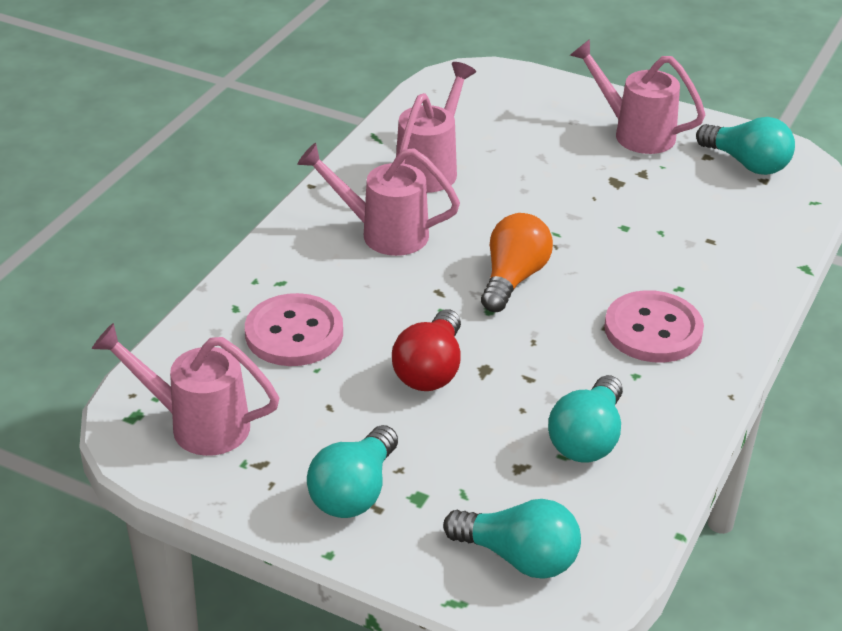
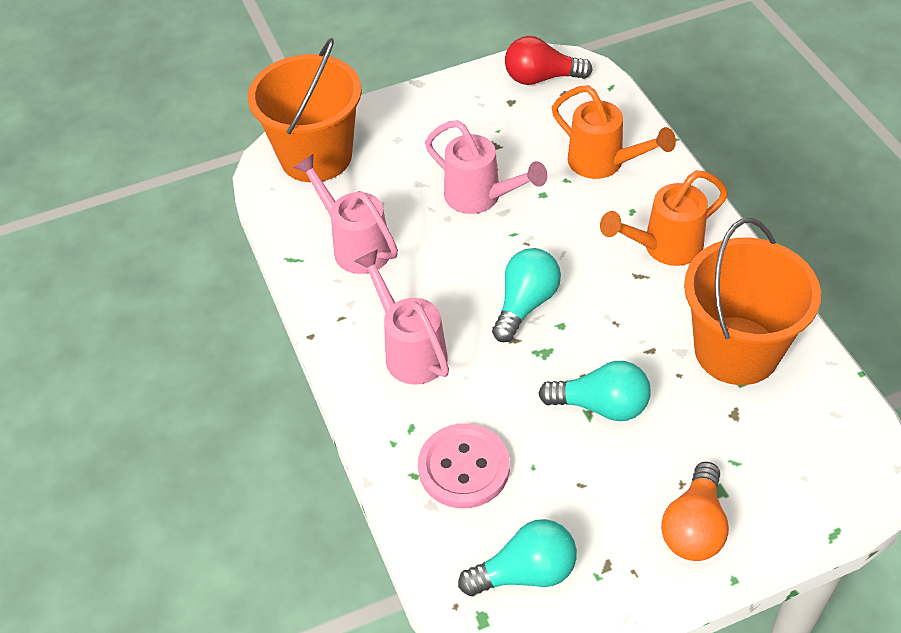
orange bucket: 0 -> 2
orange watering can: 0 -> 2
pink button: 2 -> 1
pink watering can: 4 -> 3
turquoise light bulb: 4 -> 3

